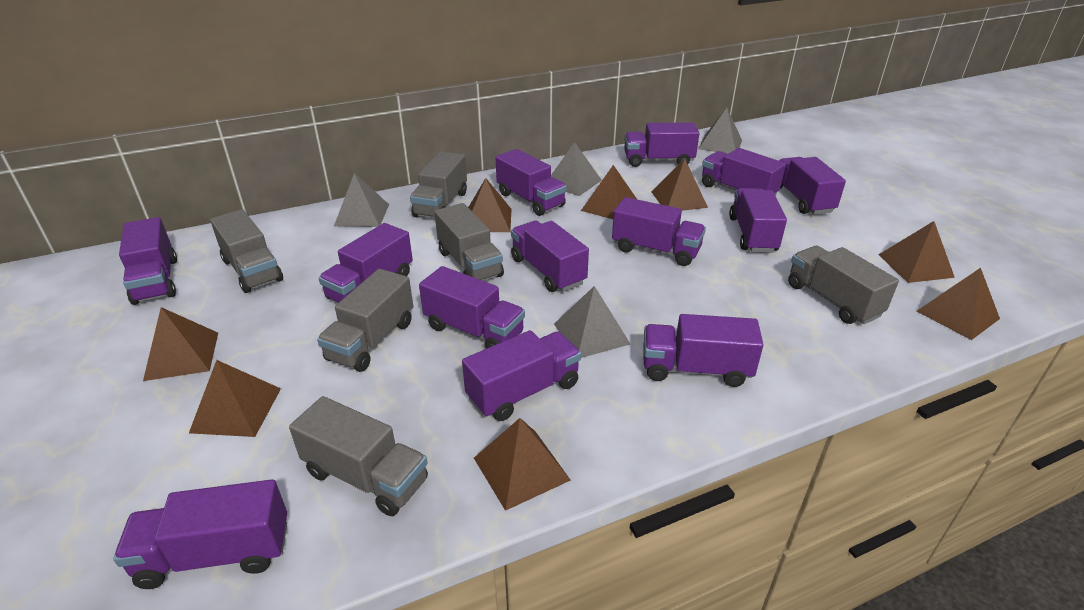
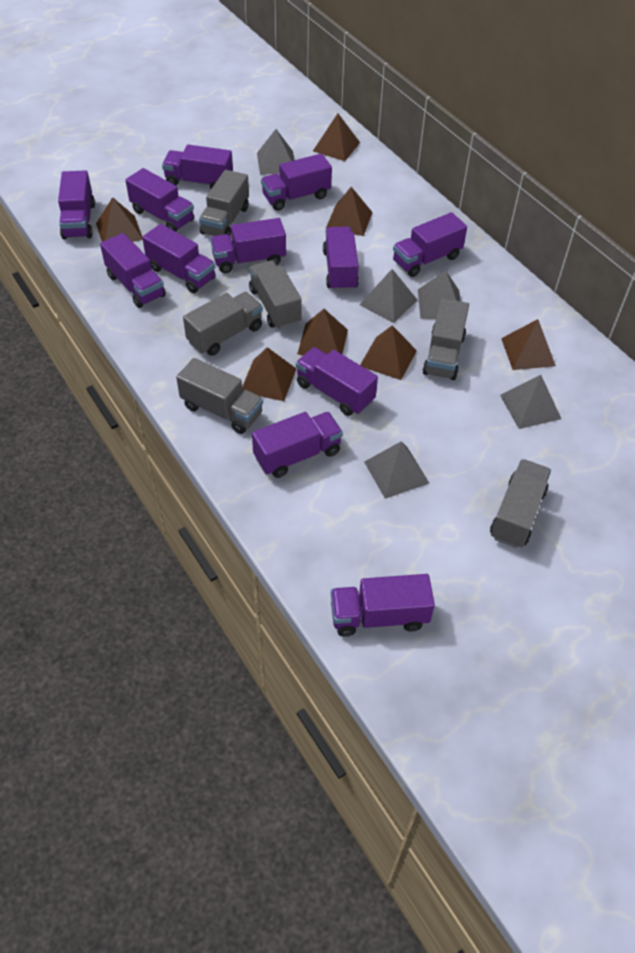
brown pyramid: 8 -> 7
grey pyramid: 4 -> 5
purple truck: 13 -> 12

